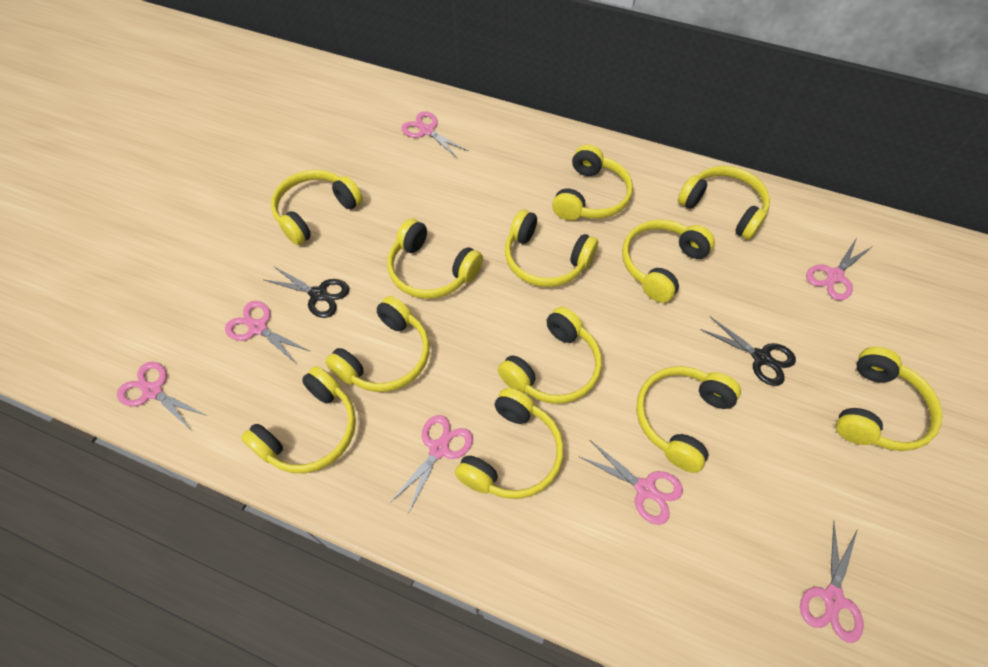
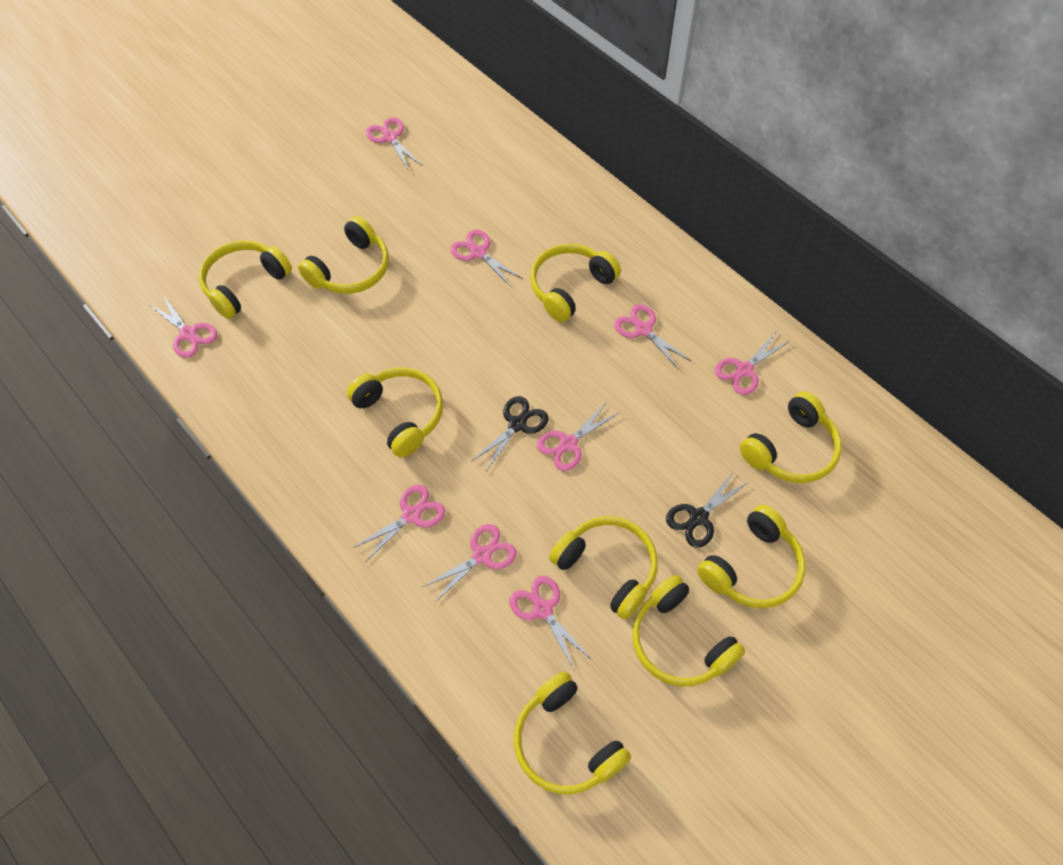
pink scissors: 7 -> 9
yellow headphones: 12 -> 9

